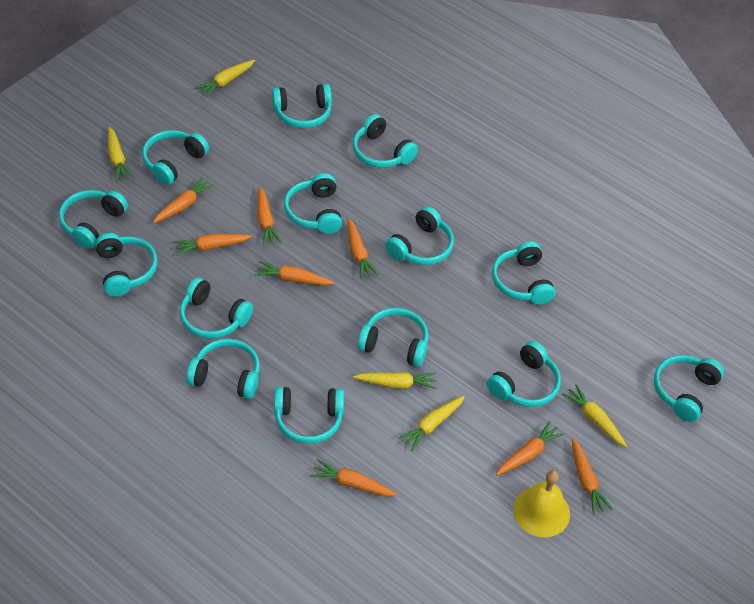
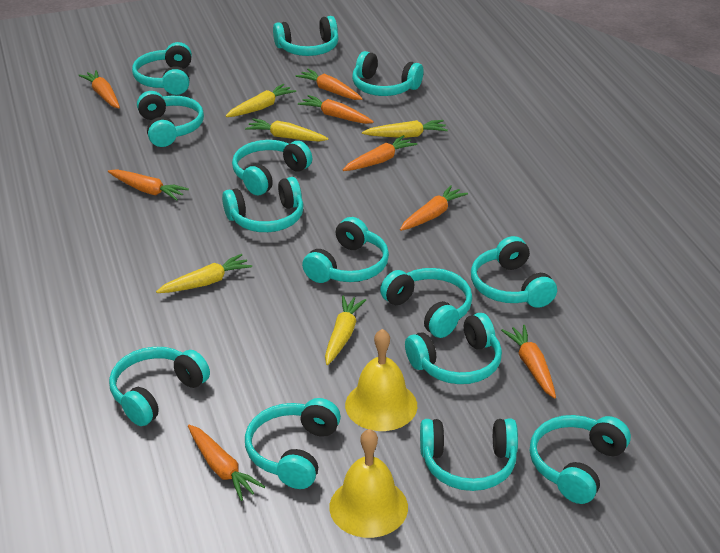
yellow bell: 1 -> 2

